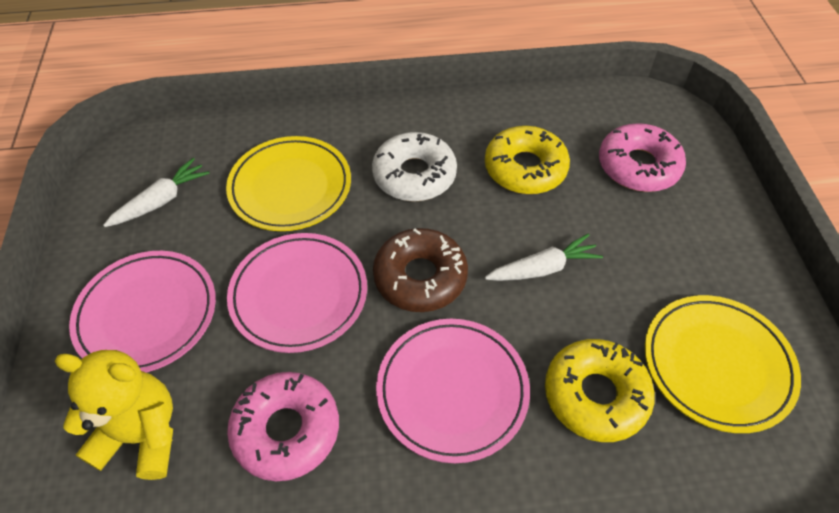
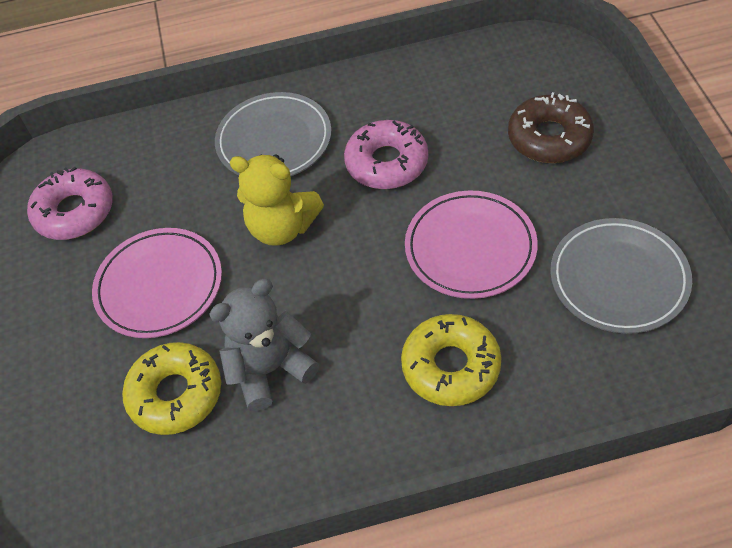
grey plate: 0 -> 2
grey teddy bear: 0 -> 1
pink plate: 3 -> 2
white carrot: 2 -> 0
white donut: 1 -> 0
yellow plate: 2 -> 0

